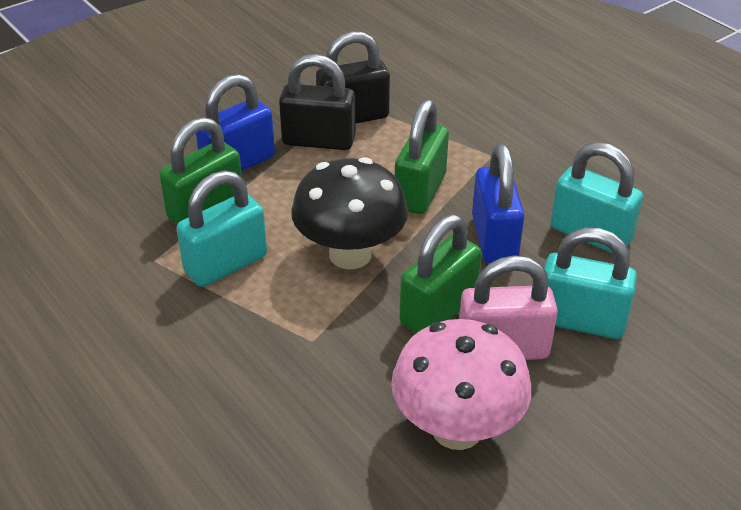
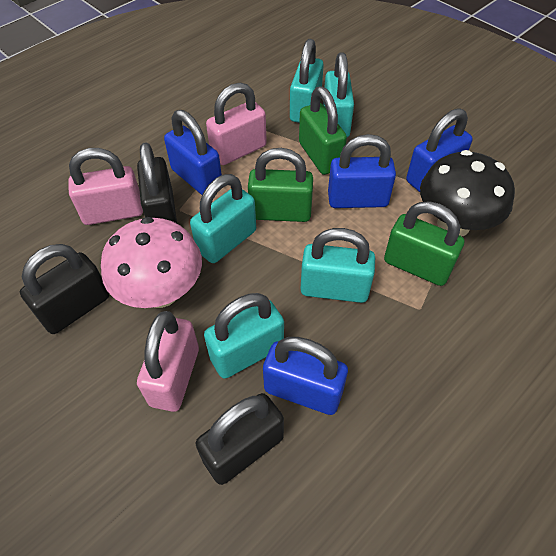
black padlock: 2 -> 3
blue padlock: 2 -> 4
pink padlock: 1 -> 3
turquoise padlock: 3 -> 5

